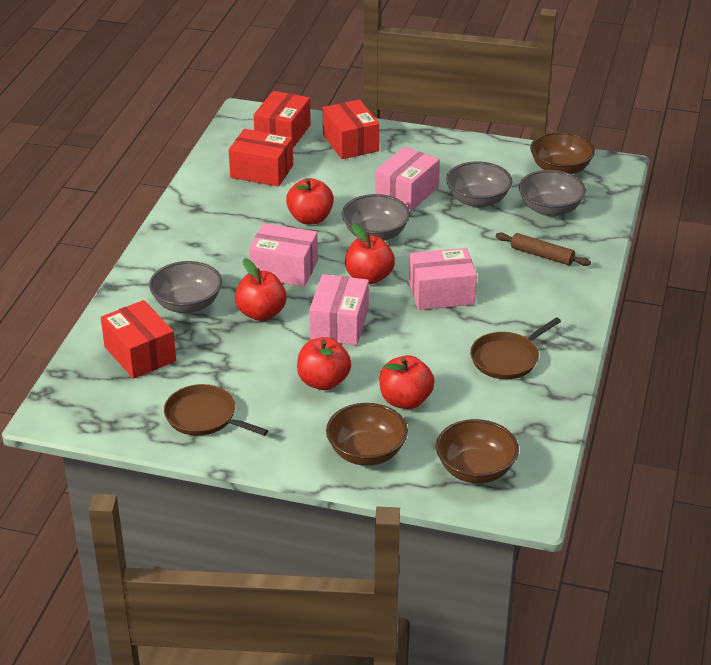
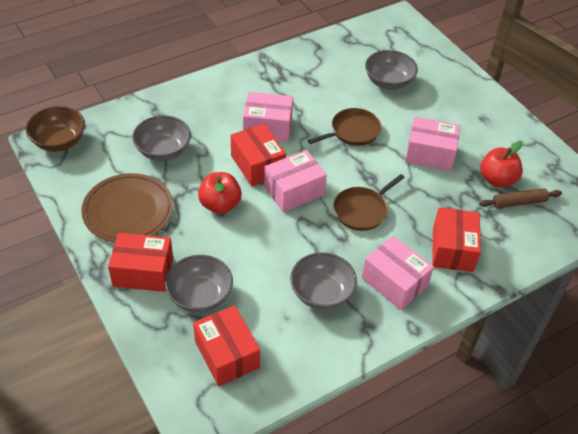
brown bowl: 3 -> 1
brown plate: 0 -> 1
red apple: 5 -> 2

